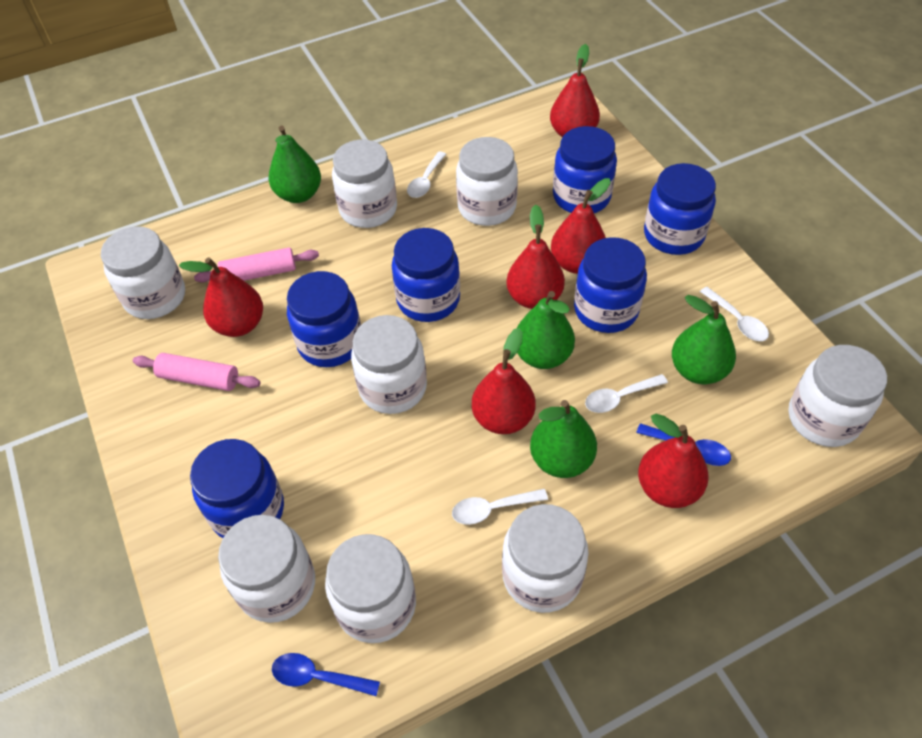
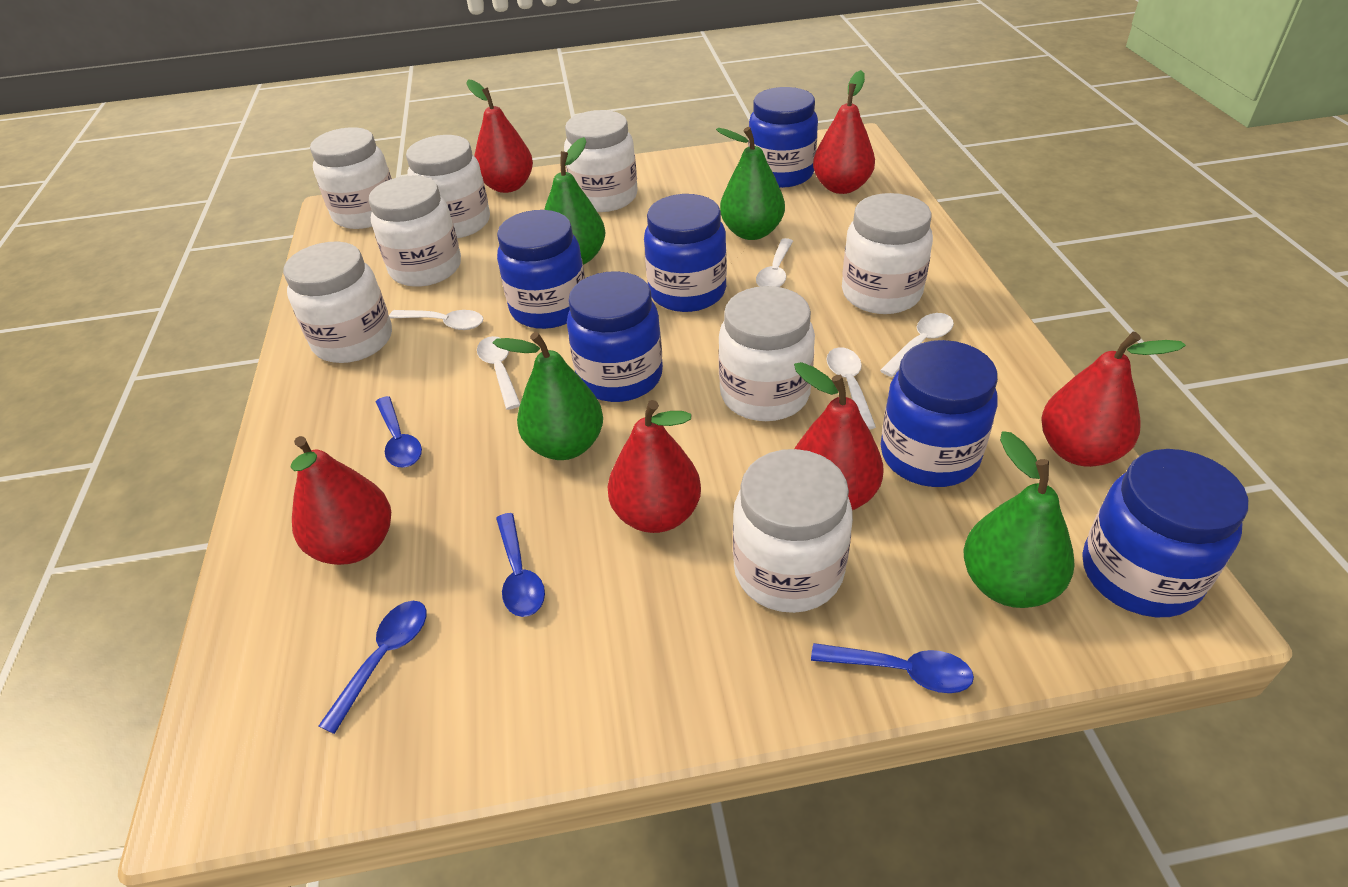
blue spoon: 2 -> 4
pink rolling pin: 2 -> 0
white spoon: 4 -> 5

